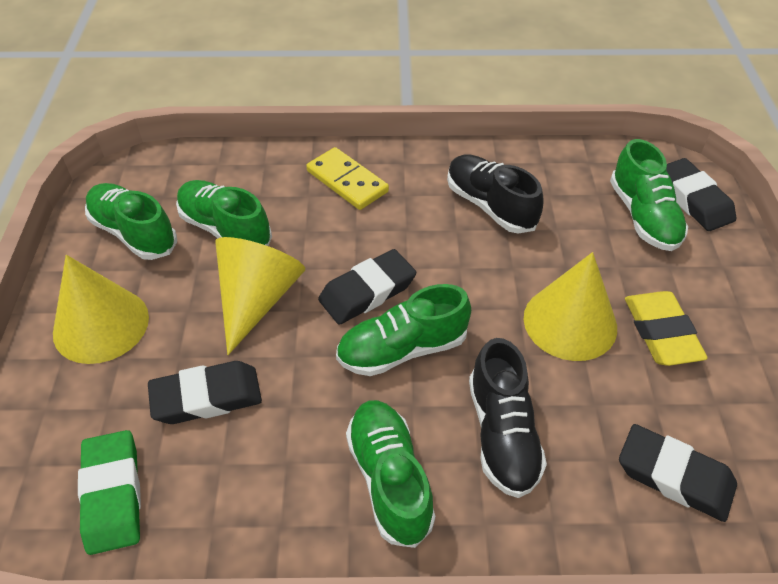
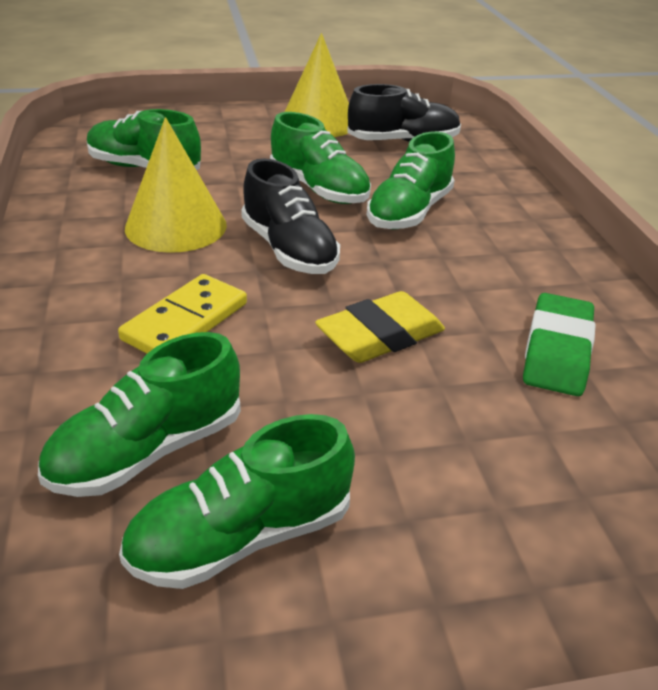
black eraser: 4 -> 0
yellow cone: 3 -> 2

